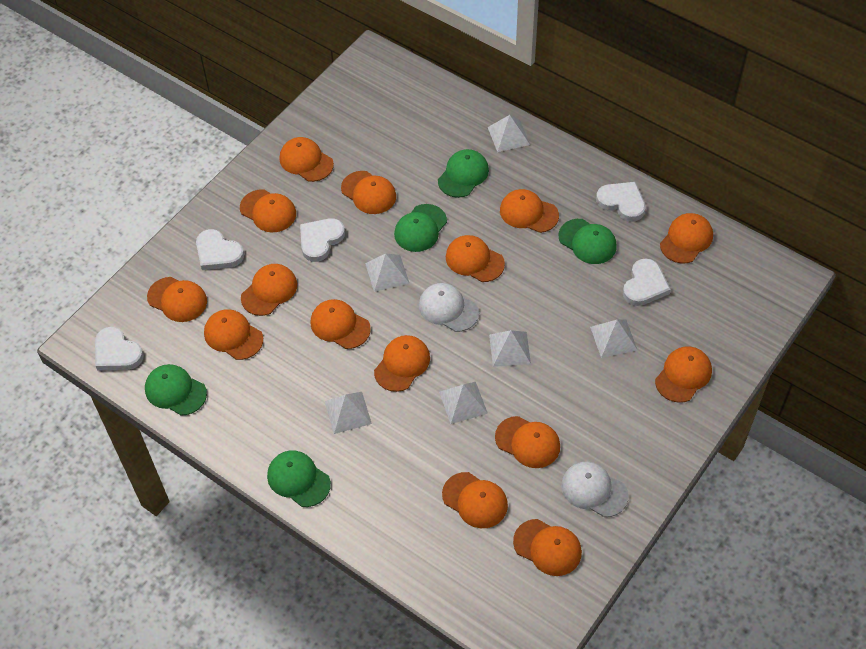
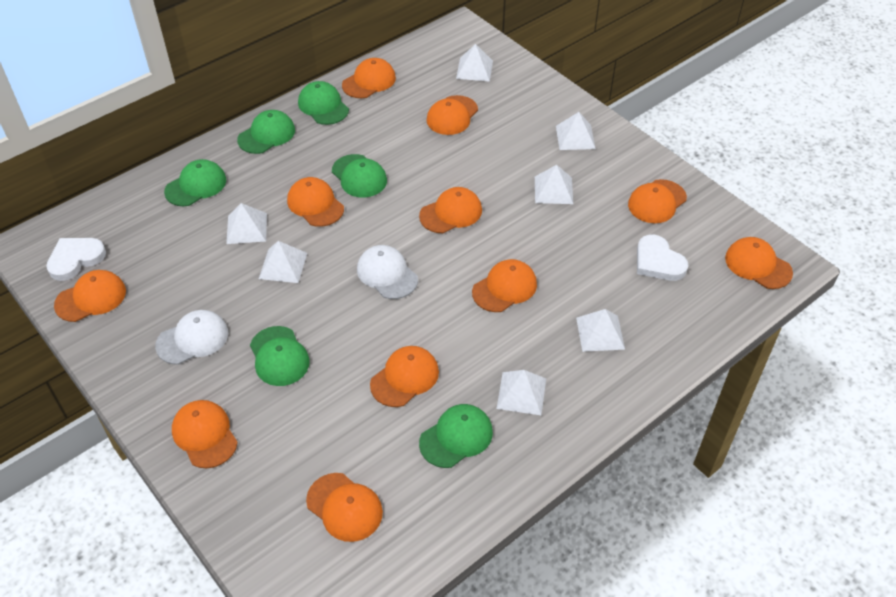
green cap: 5 -> 6
orange cap: 15 -> 11
white heart: 5 -> 2
white pyramid: 6 -> 7

